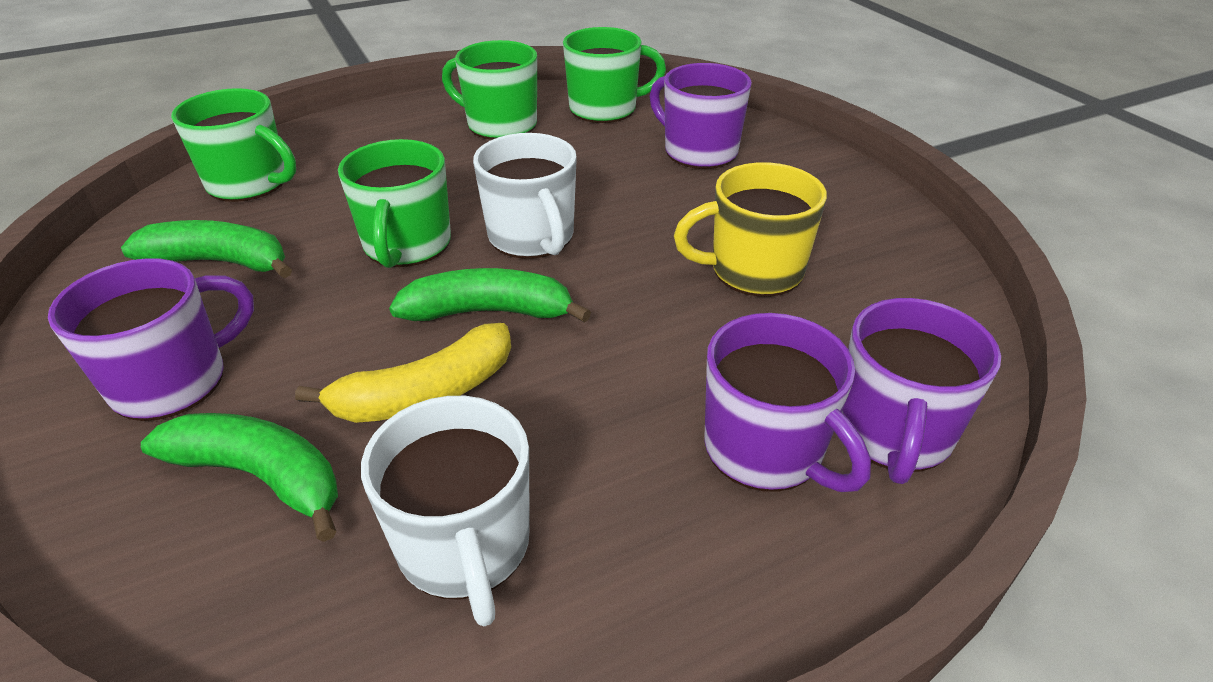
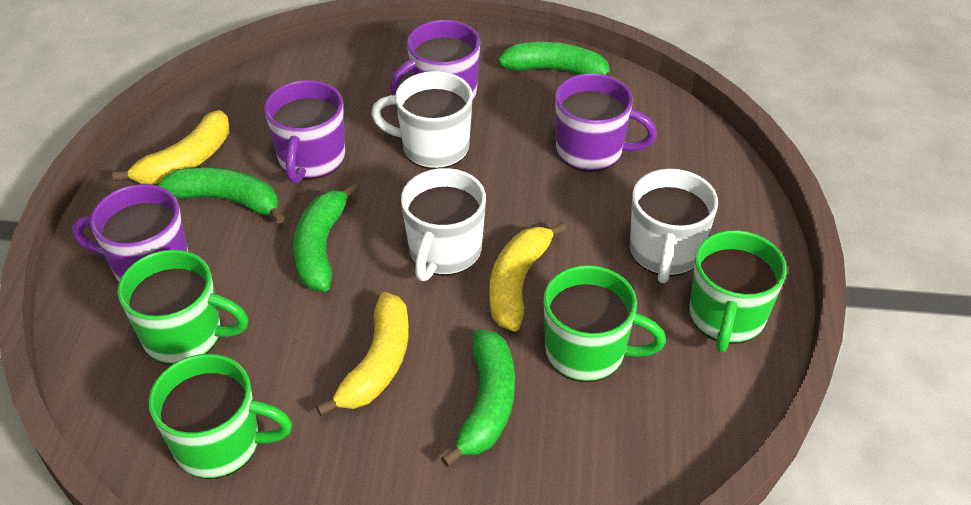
green banana: 3 -> 4
white mug: 2 -> 3
yellow banana: 1 -> 3
yellow mug: 1 -> 0

